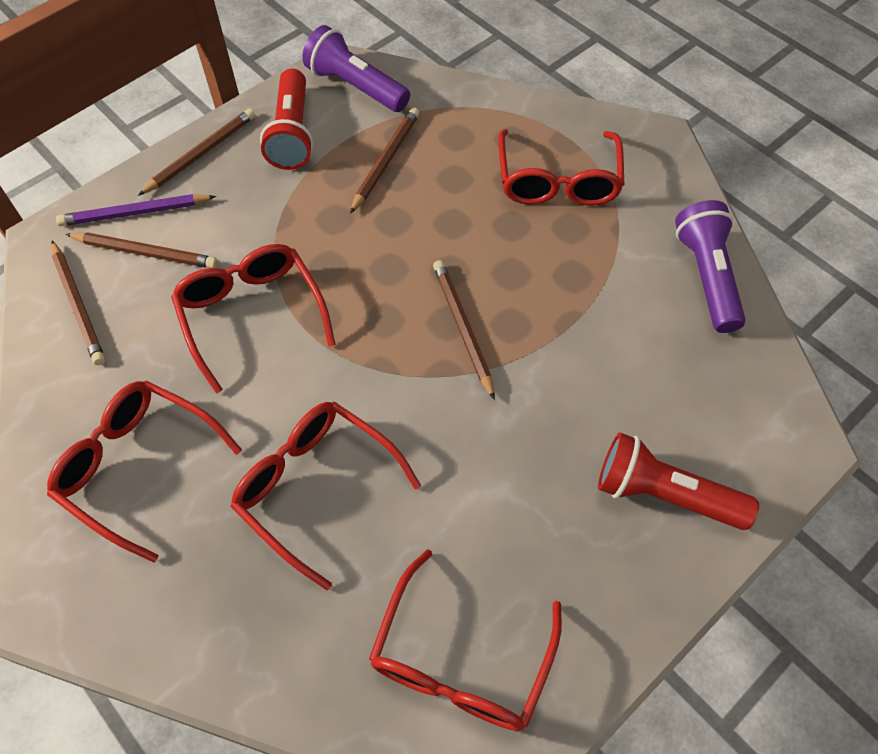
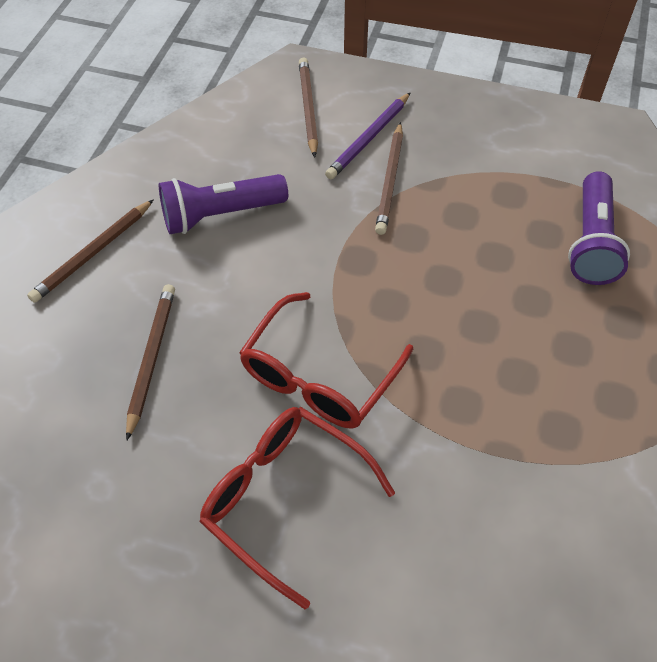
brown pencil: 5 -> 4
red flashlight: 2 -> 0
red glasses: 5 -> 2

